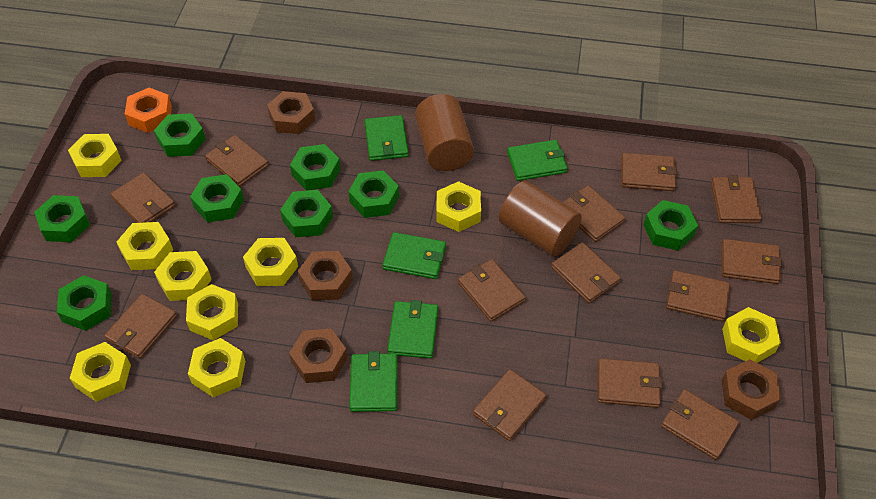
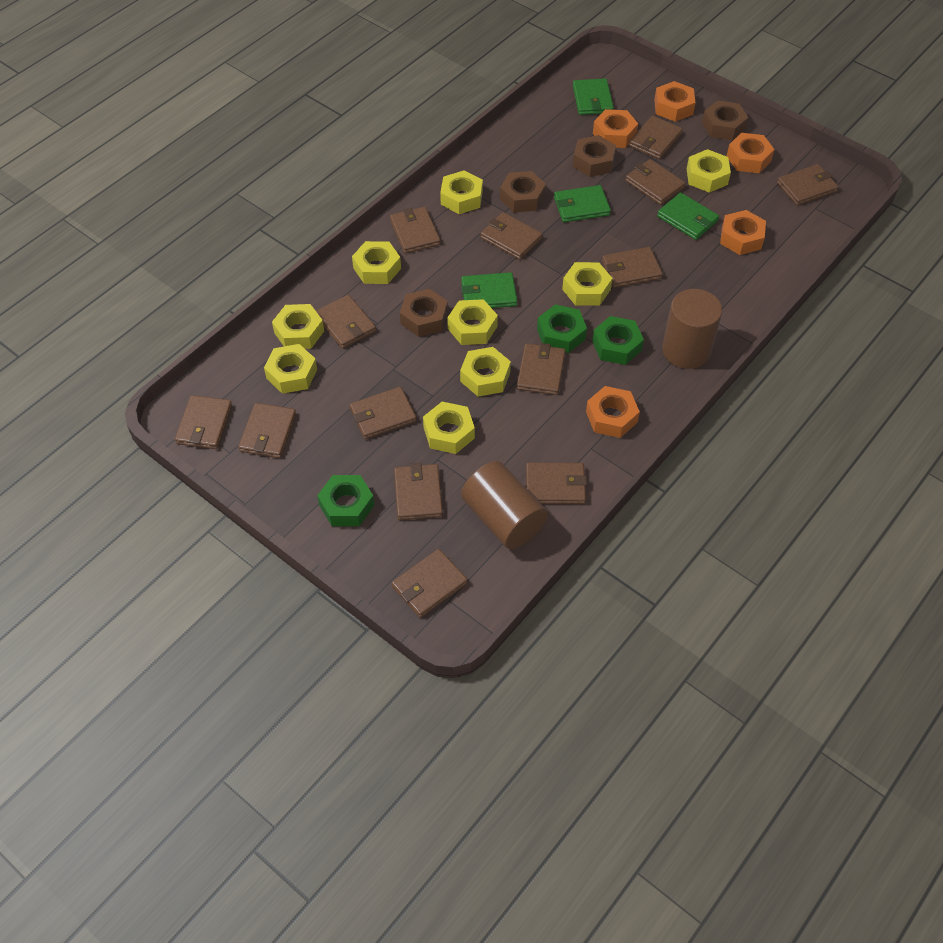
brown wallet: 13 -> 14
green nut: 8 -> 3
green wallet: 5 -> 4
orange nut: 1 -> 5

